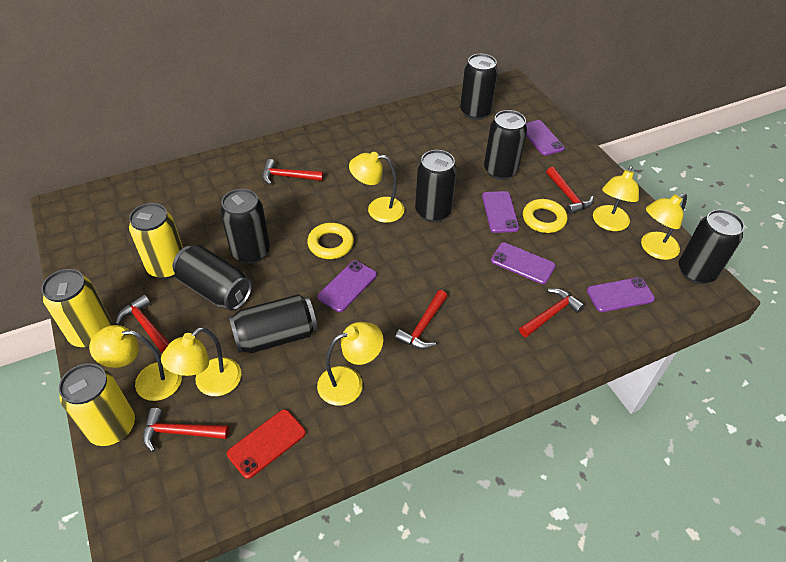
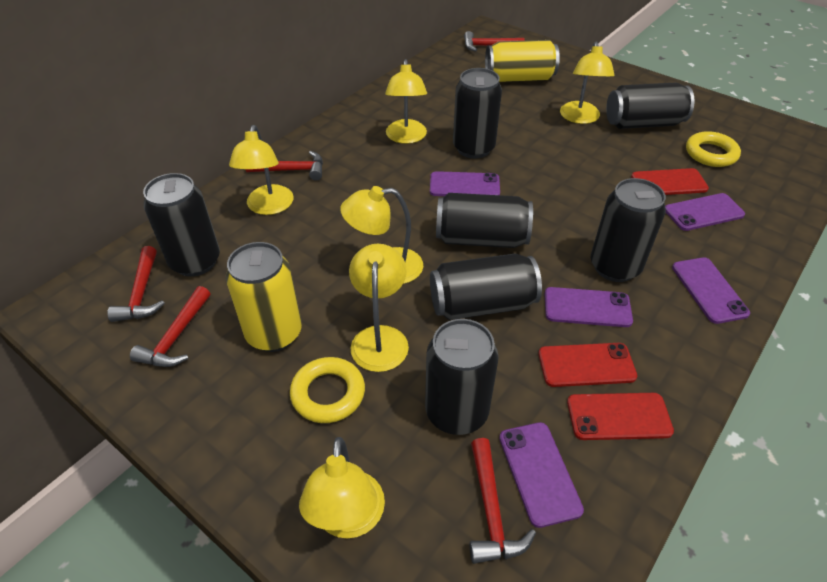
red hammer: 6 -> 5
red phone: 1 -> 3
yellow can: 3 -> 2

